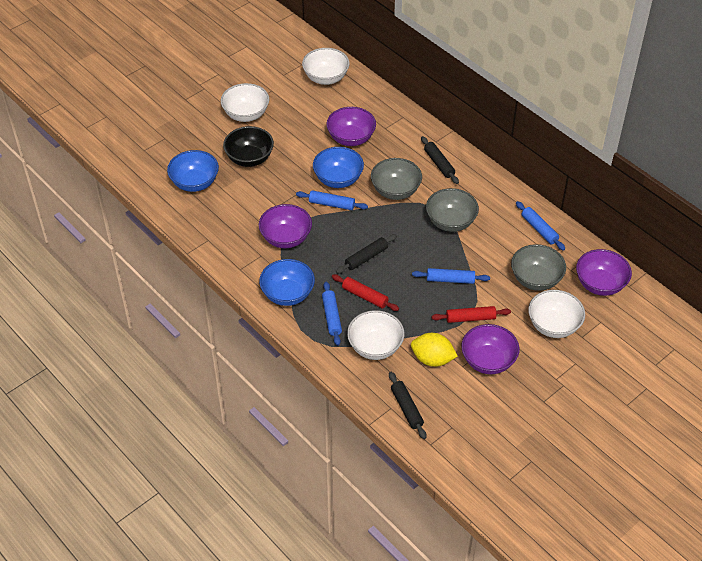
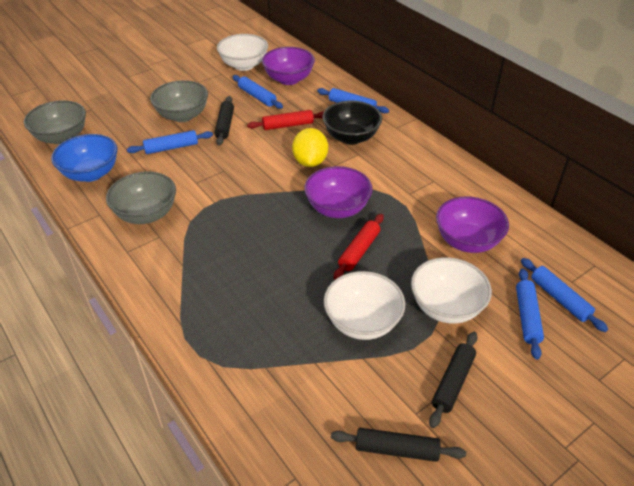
blue bowl: 3 -> 1
blue rolling pin: 4 -> 5
purple bowl: 4 -> 3
white bowl: 4 -> 3

